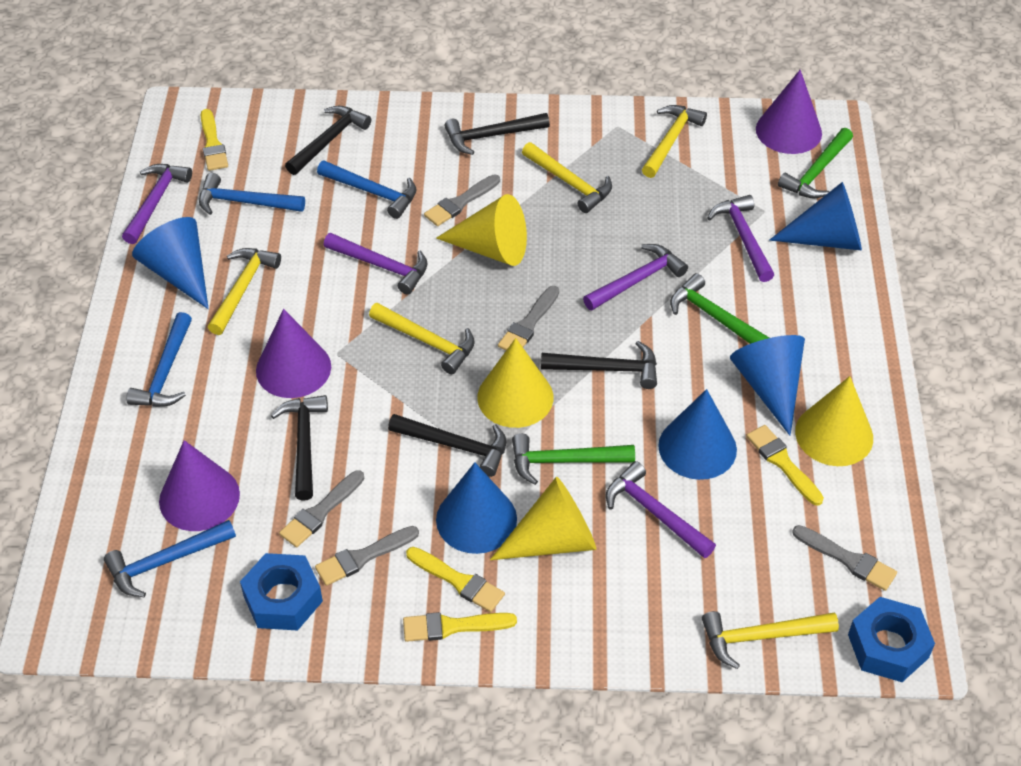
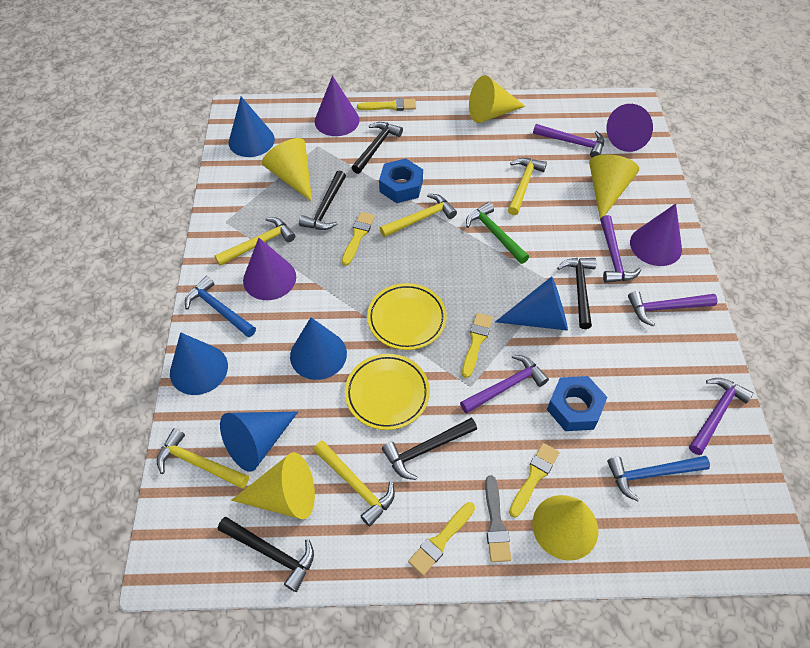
blue hammer: 4 -> 2
green hammer: 3 -> 1
grey brush: 5 -> 1
purple cone: 3 -> 4
yellow brush: 4 -> 5
yellow cone: 4 -> 5
yellow plate: 0 -> 2

